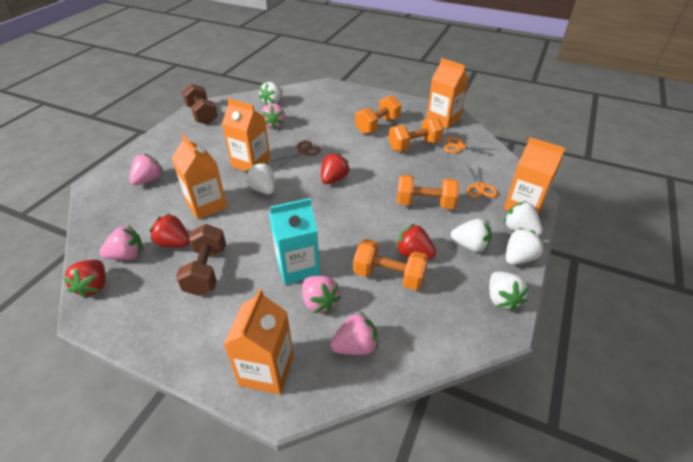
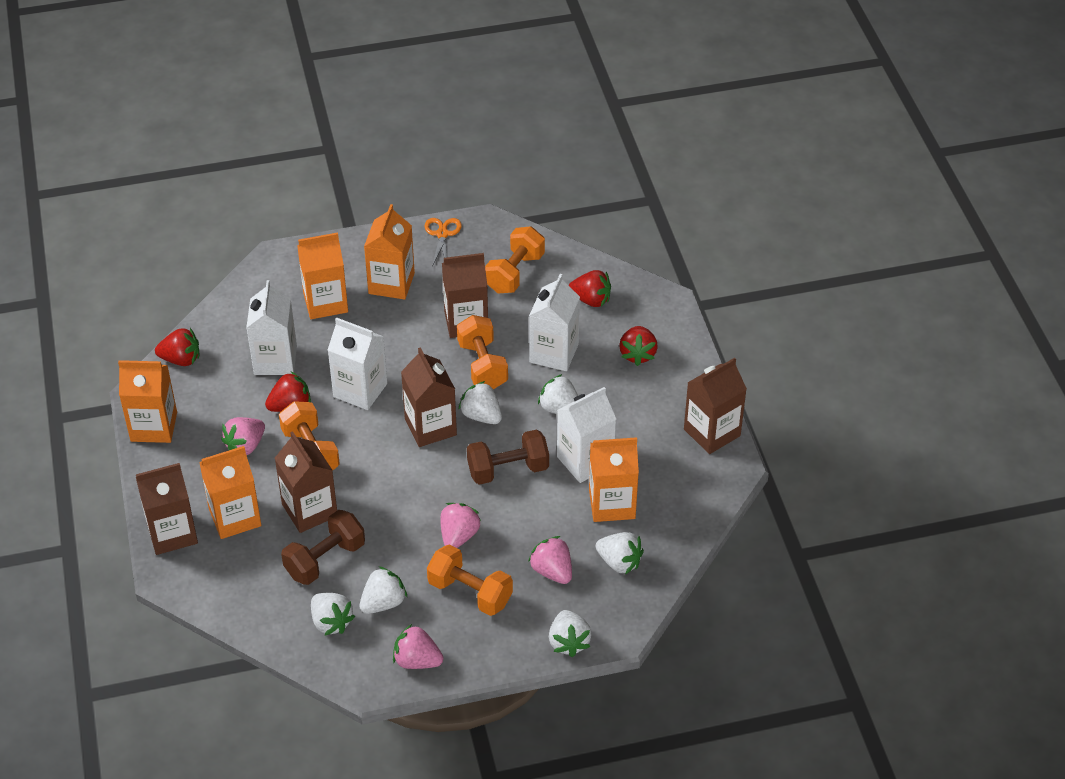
brown carton: 0 -> 5
brown scissors: 1 -> 0
orange scissors: 2 -> 1
pink strawberry: 5 -> 4
turquoise carton: 1 -> 0
white carton: 0 -> 4

